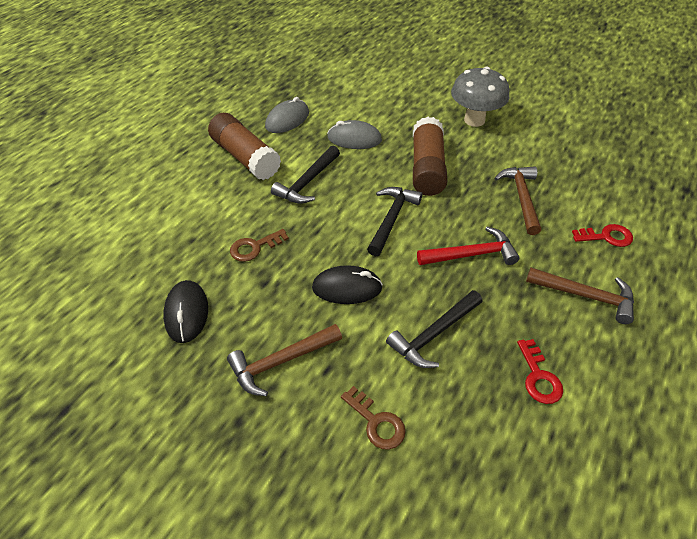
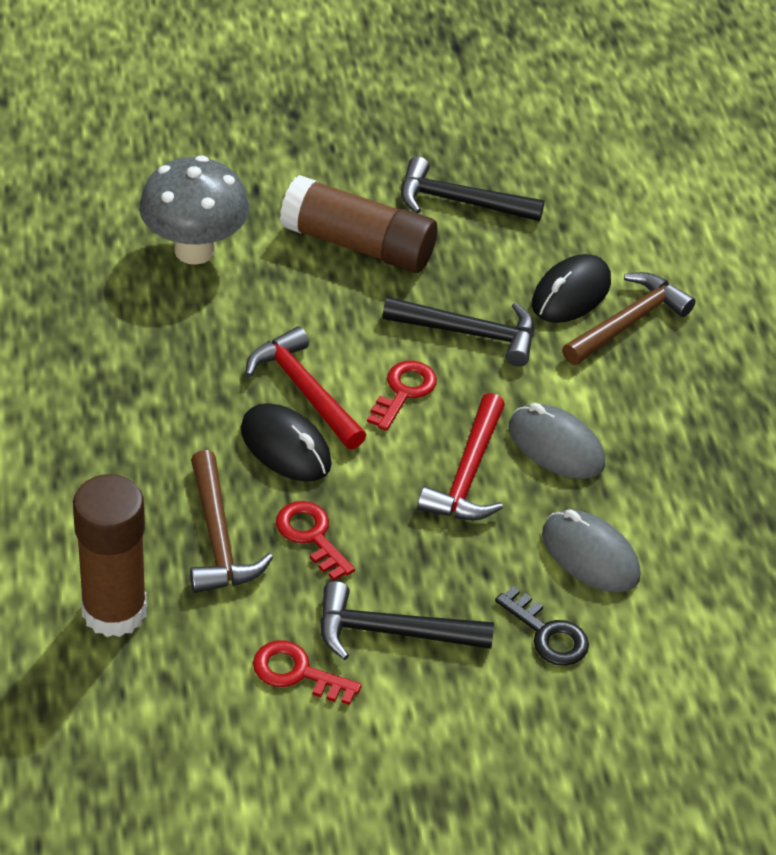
black key: 0 -> 1
brown hammer: 3 -> 2
brown key: 2 -> 0
red hammer: 1 -> 2
red key: 2 -> 3

